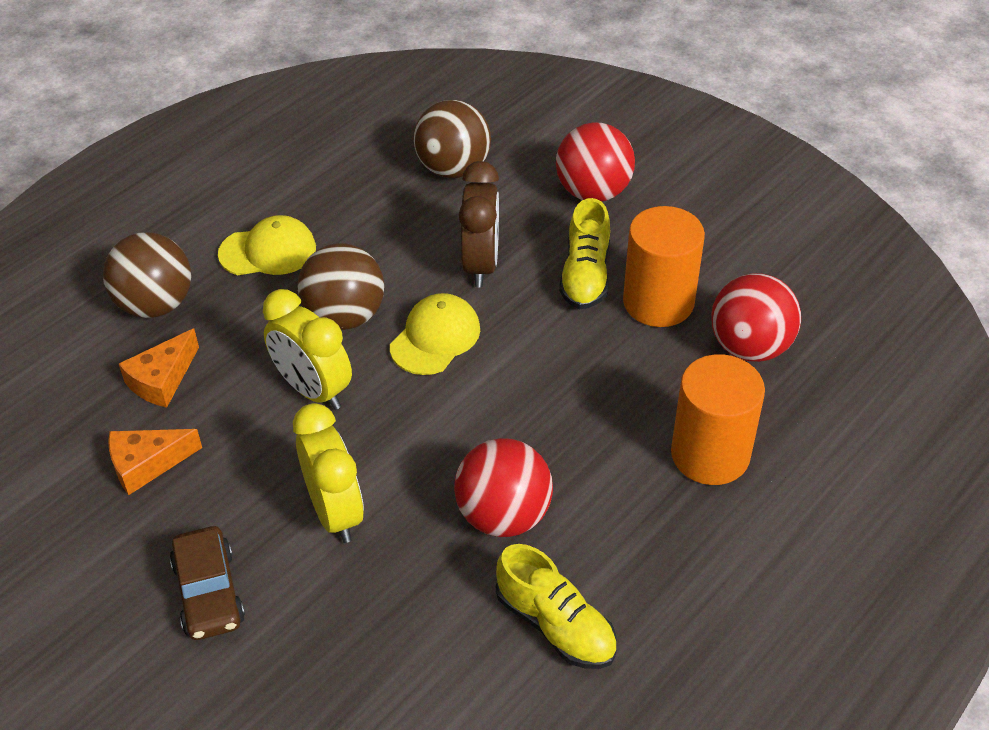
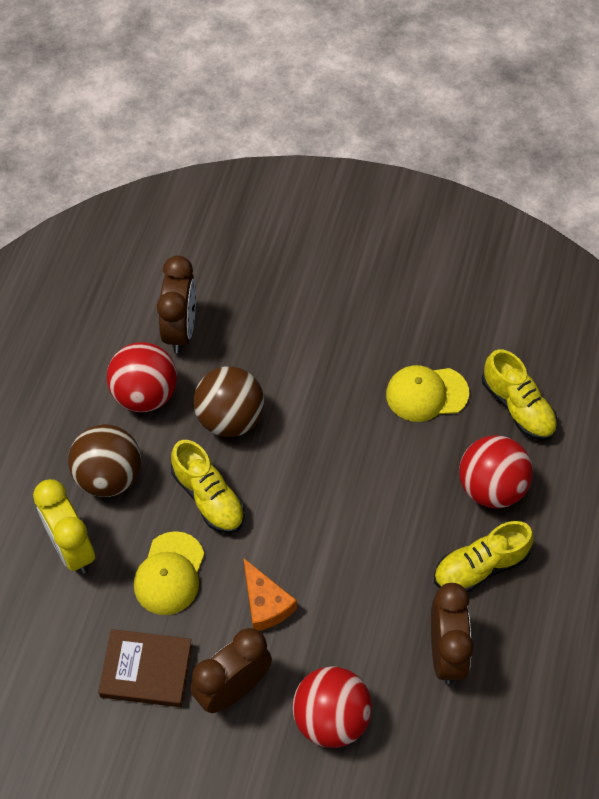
brown ball: 3 -> 2
brown book: 0 -> 1
brown car: 1 -> 0
brown clock: 1 -> 3
orange cheese: 2 -> 1
orange cylinder: 2 -> 0
yellow clock: 2 -> 1
yellow shoe: 2 -> 3

